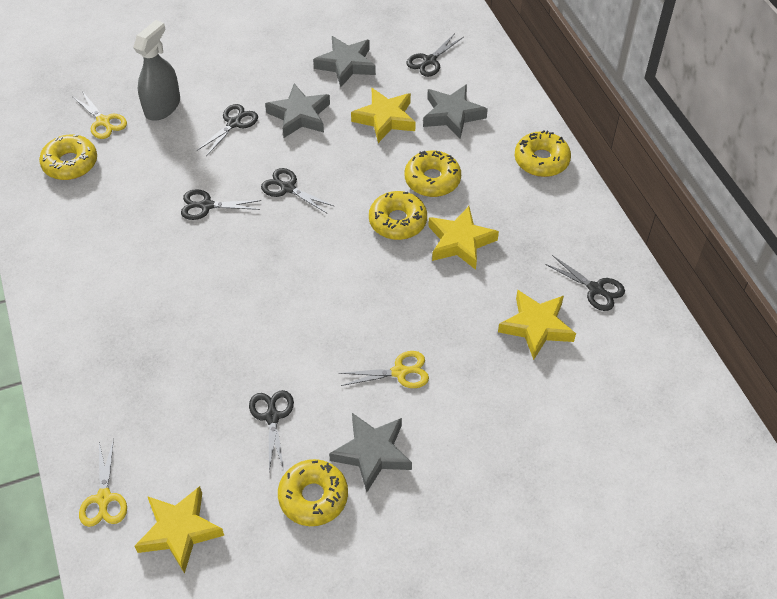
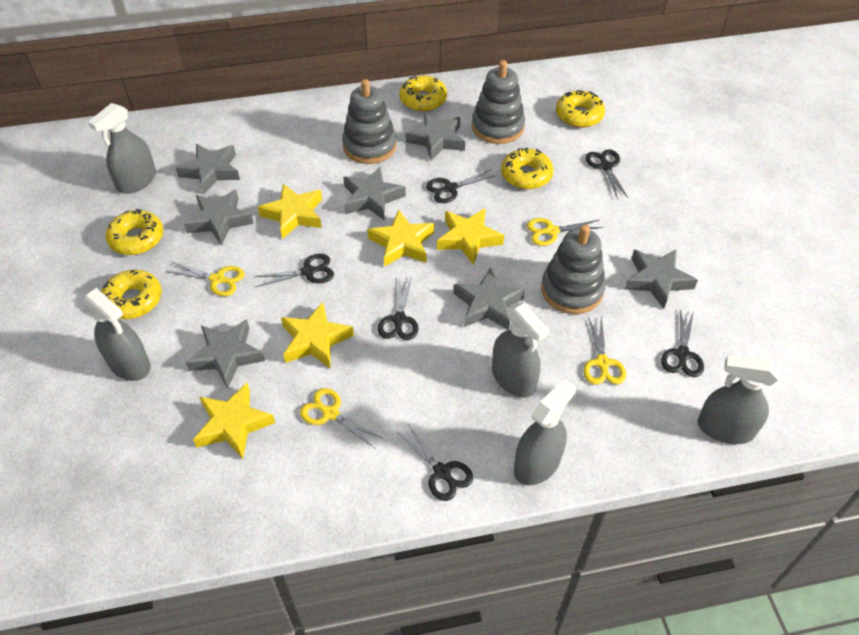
grey spray bottle: 1 -> 5
grey stacking toy: 0 -> 3
grey star: 4 -> 7
yellow scissors: 3 -> 4
yellow star: 4 -> 5

